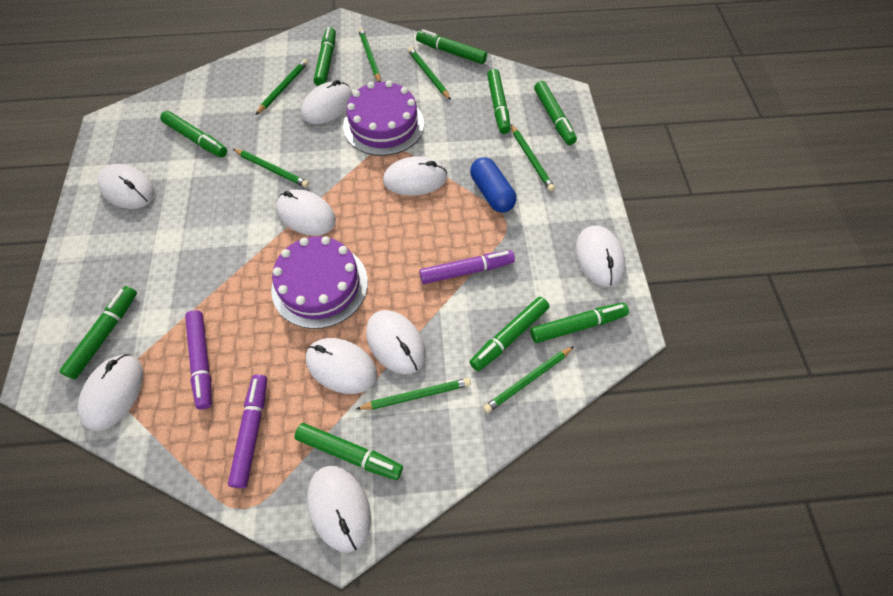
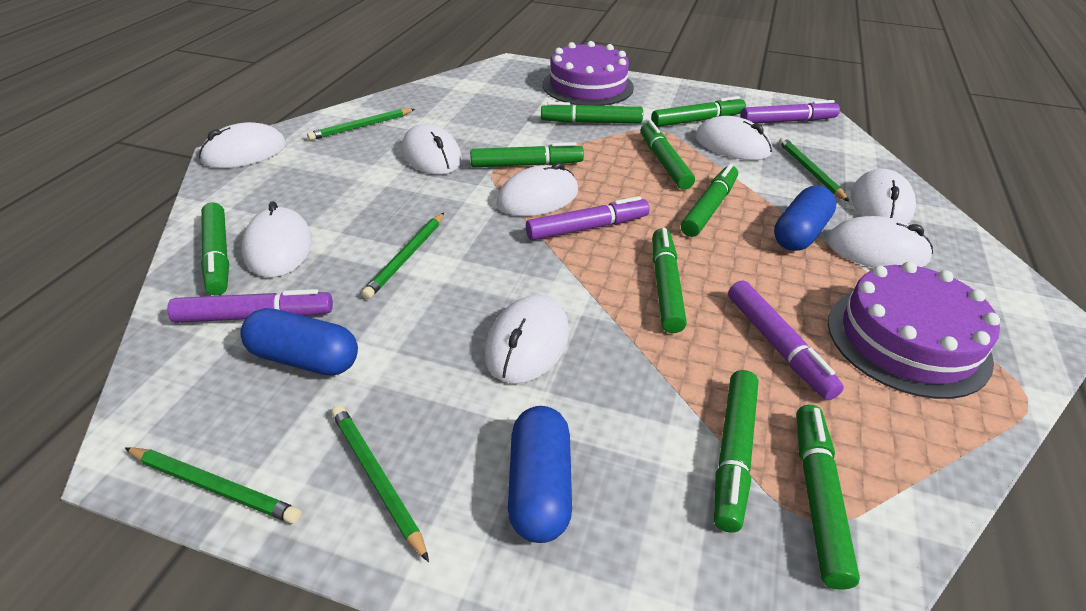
blue capsule: 1 -> 3
green pencil: 7 -> 5
purple marker: 3 -> 4
white mouse: 9 -> 8

